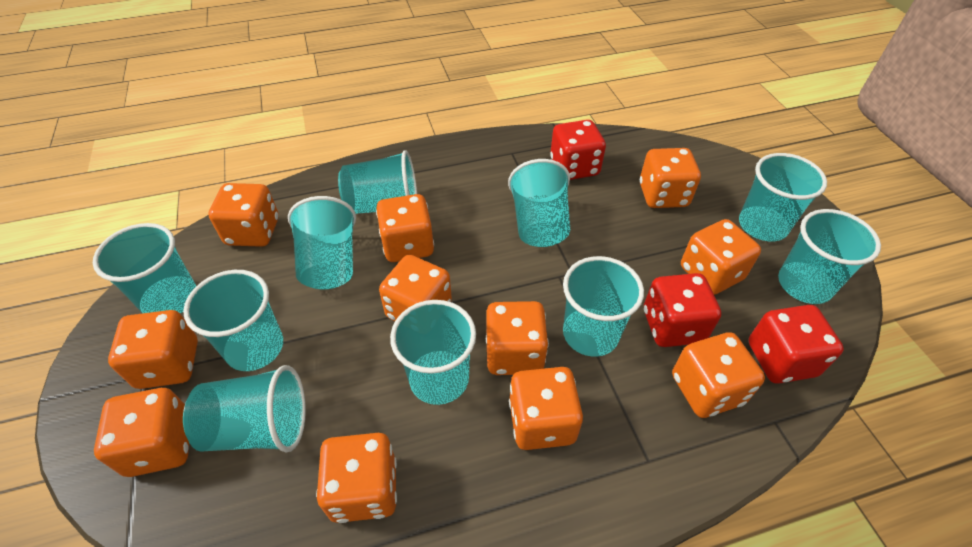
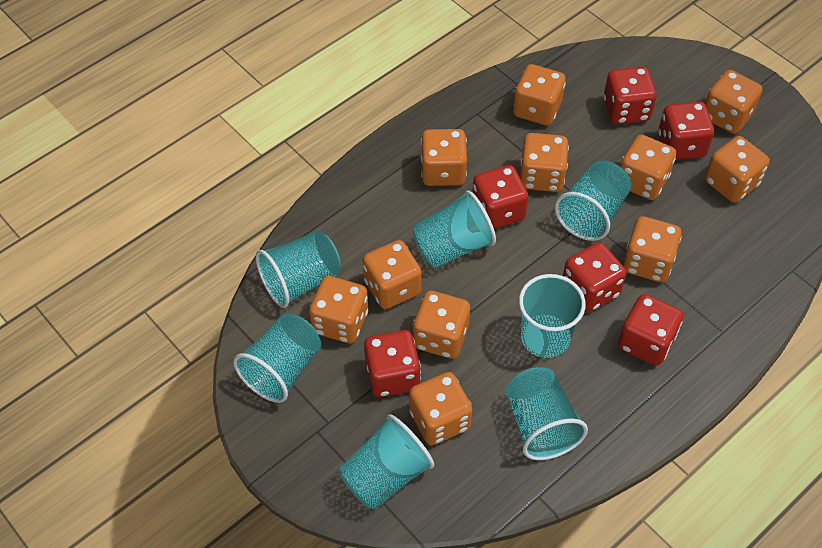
red dice: 3 -> 6
turquoise cup: 10 -> 7

